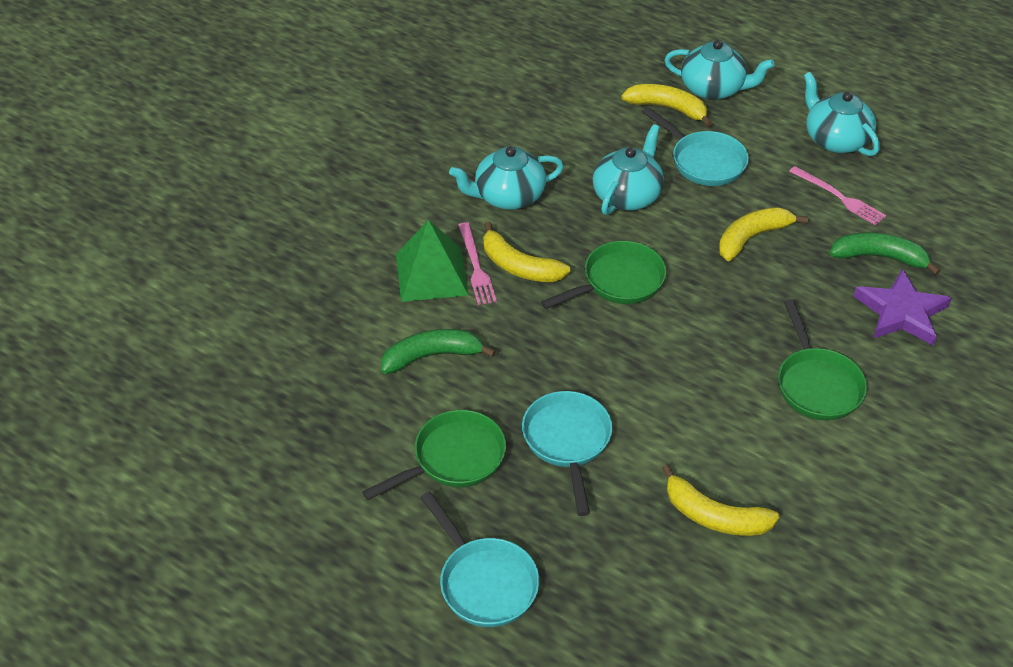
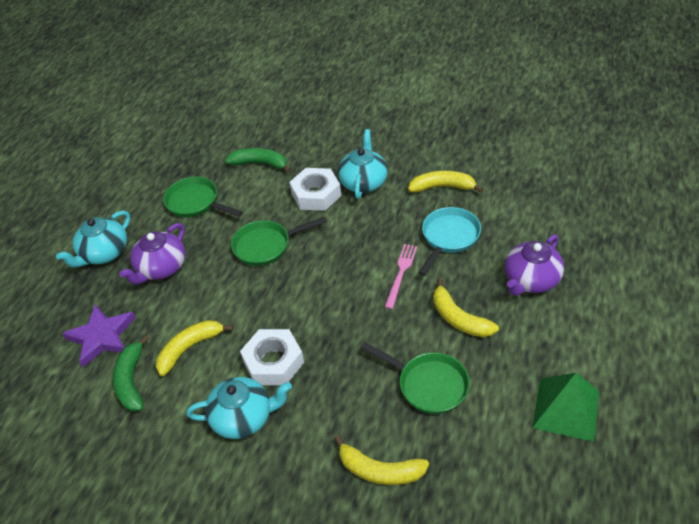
pink fork: 2 -> 1
purple teapot: 0 -> 2
turquoise pan: 3 -> 1
turquoise teapot: 4 -> 3
white nut: 0 -> 2

